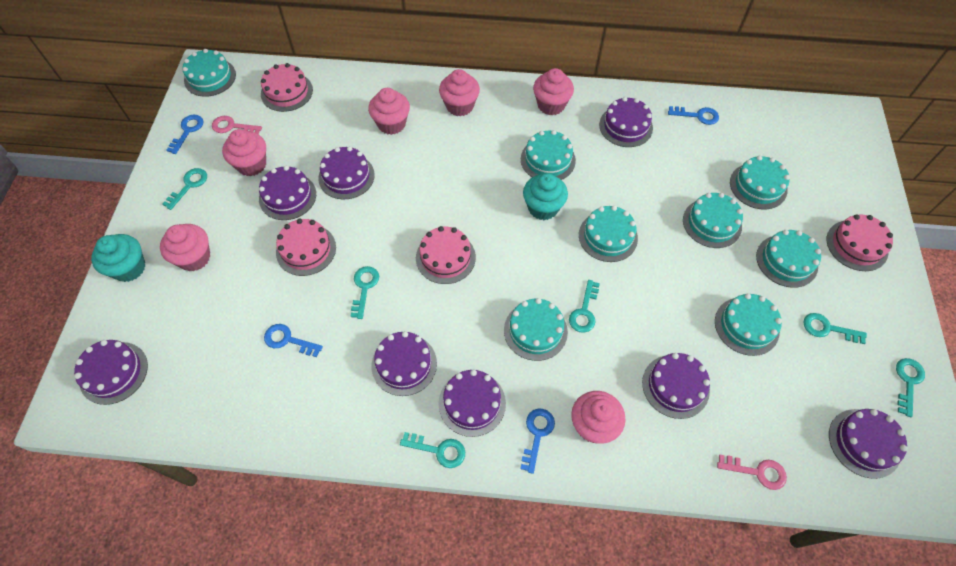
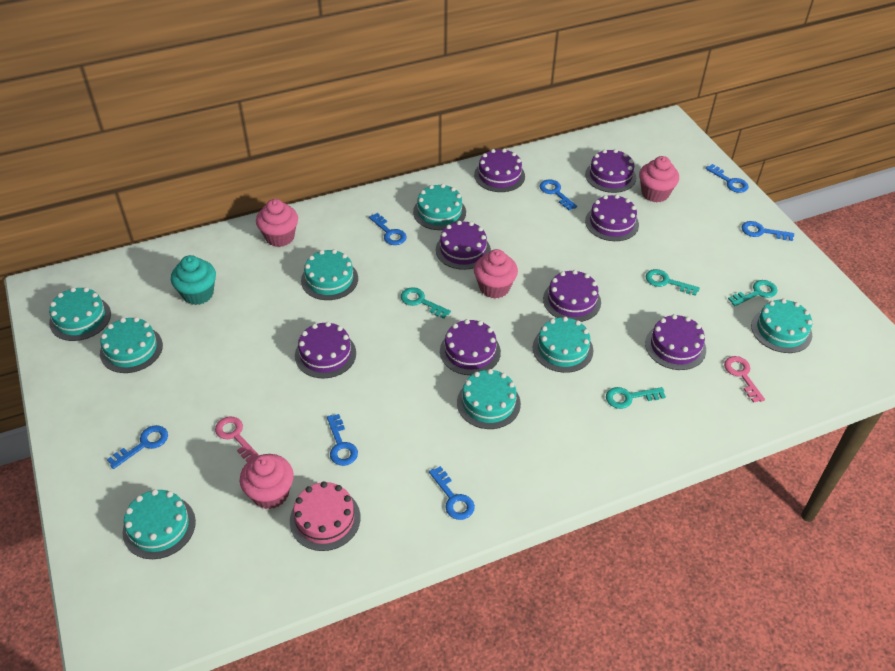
blue key: 4 -> 7
pink cake: 4 -> 1
pink cupcake: 6 -> 4
turquoise cupcake: 2 -> 1
turquoise key: 6 -> 4

